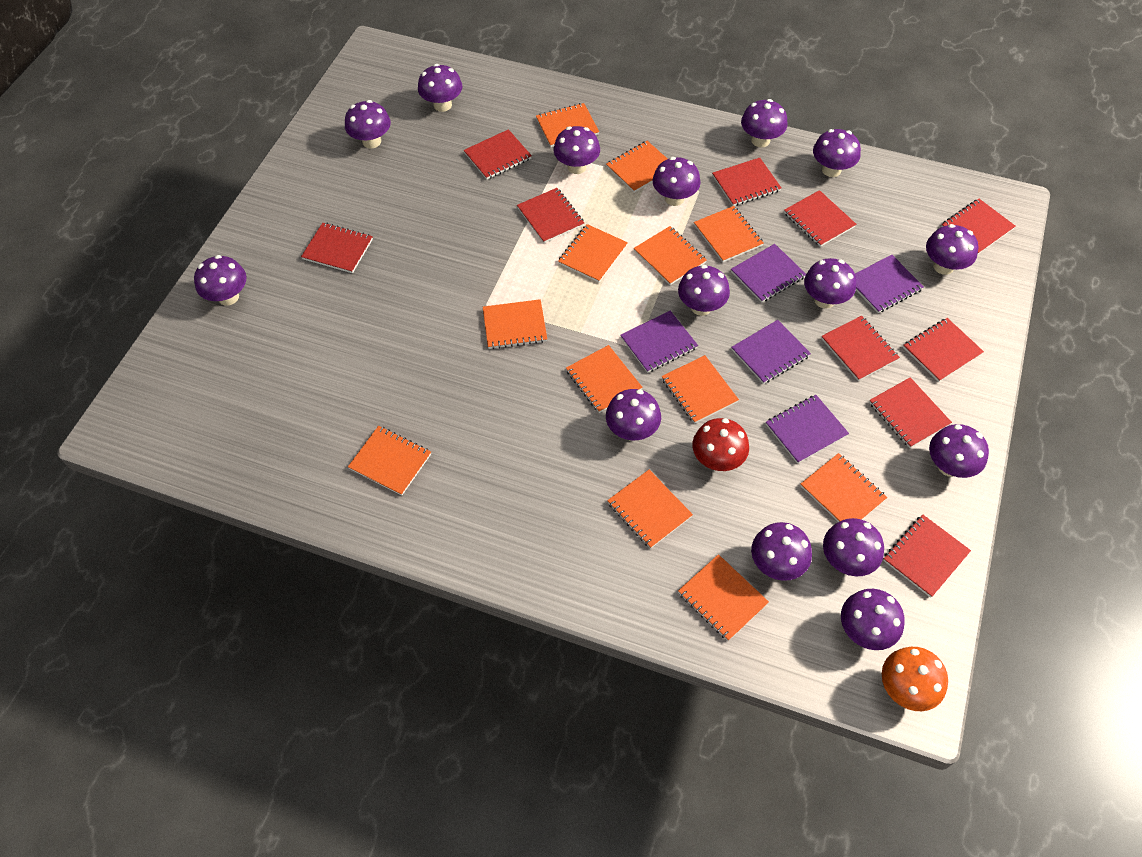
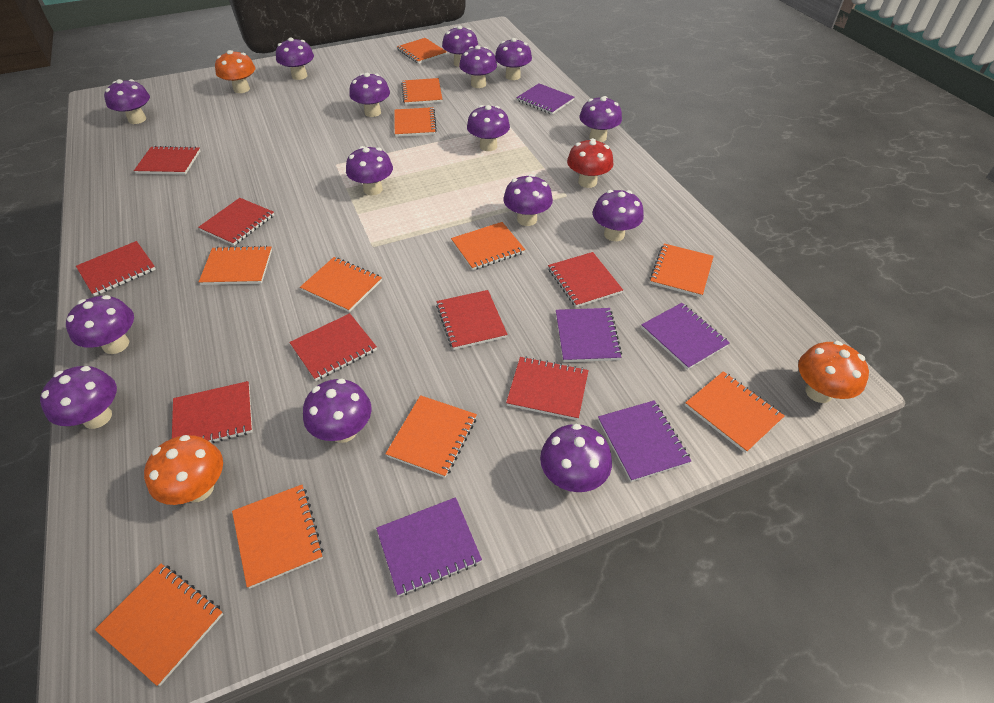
orange mushroom: 1 -> 3
orange notebook: 12 -> 11
red notebook: 10 -> 8

